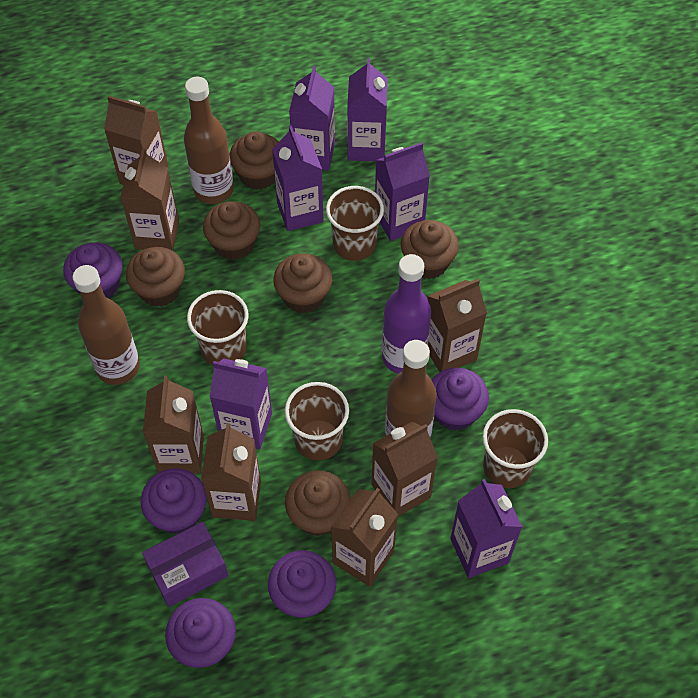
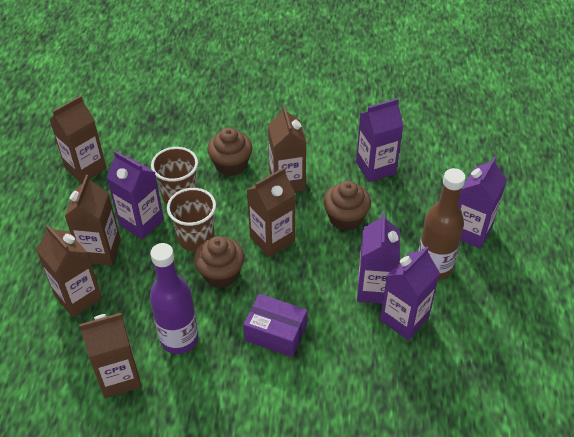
brown bottle: 3 -> 1
brown carton: 7 -> 6
brown cup: 4 -> 2
brown cupcake: 6 -> 3
purple carton: 6 -> 5
purple cupcake: 5 -> 0

